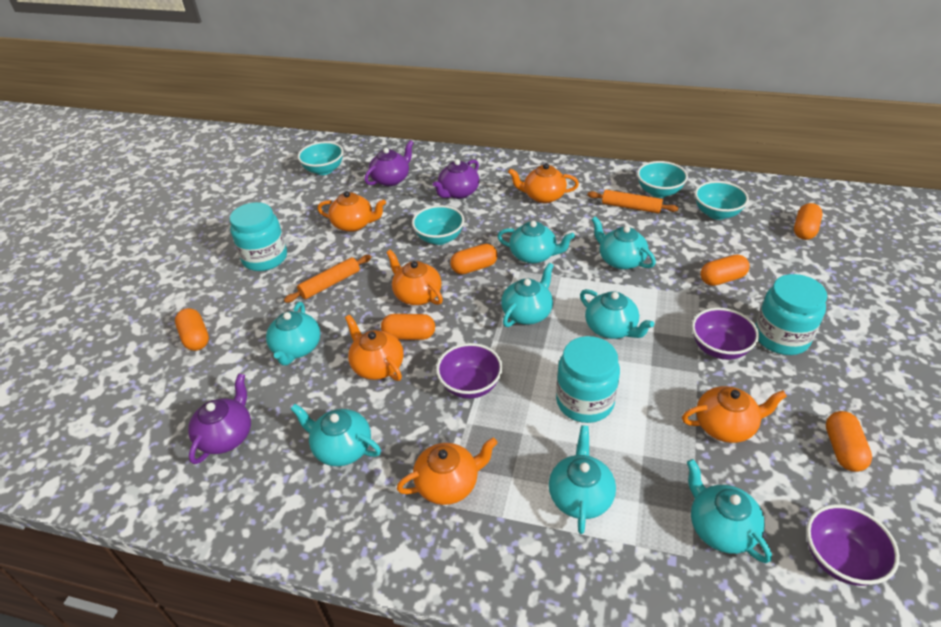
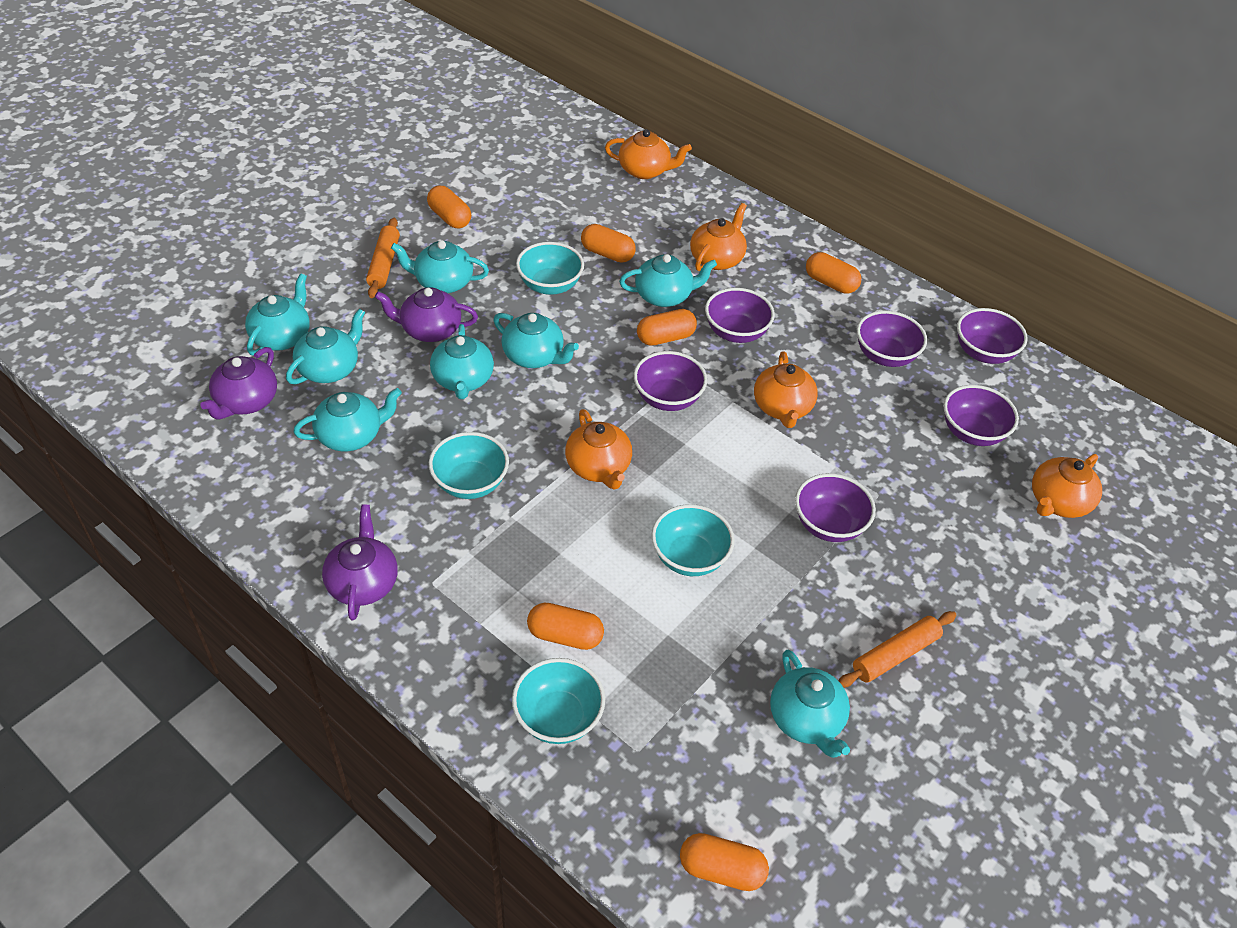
orange teapot: 6 -> 5
purple bowl: 3 -> 6
turquoise jar: 3 -> 0

